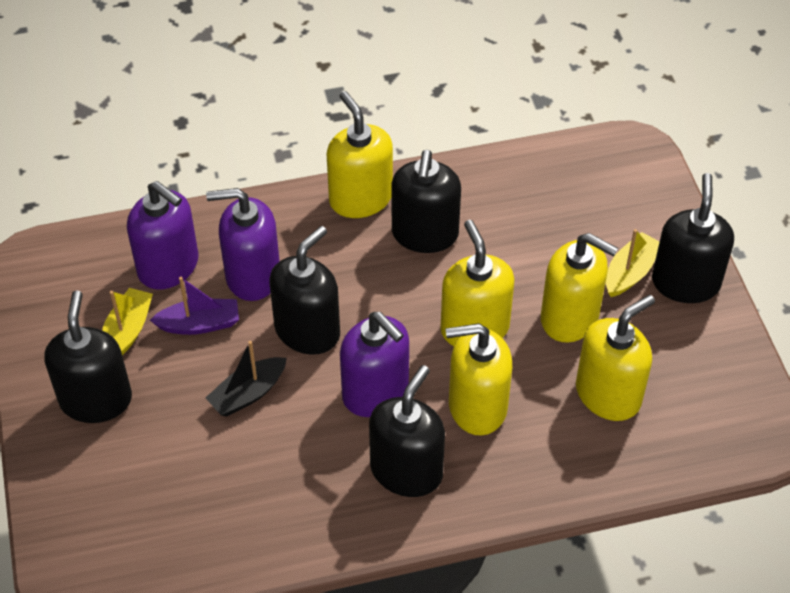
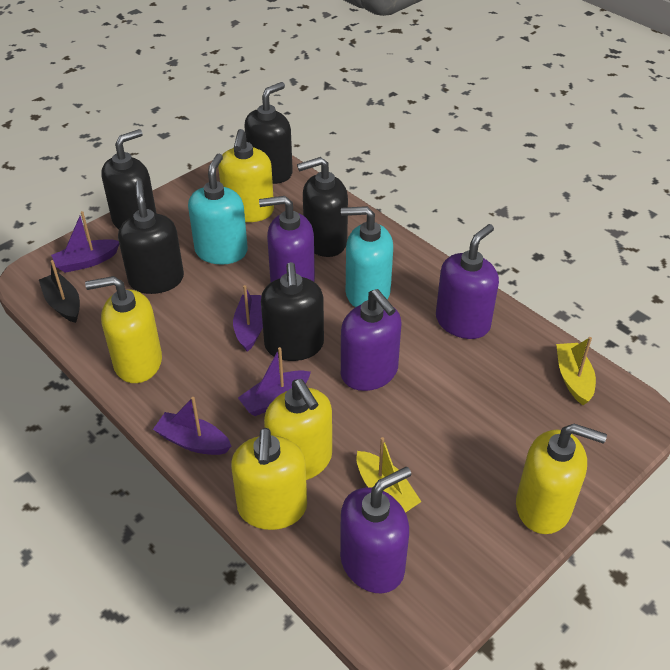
purple boat: 1 -> 4
purple soap dispenser: 3 -> 4
turquoise soap dispenser: 0 -> 2

